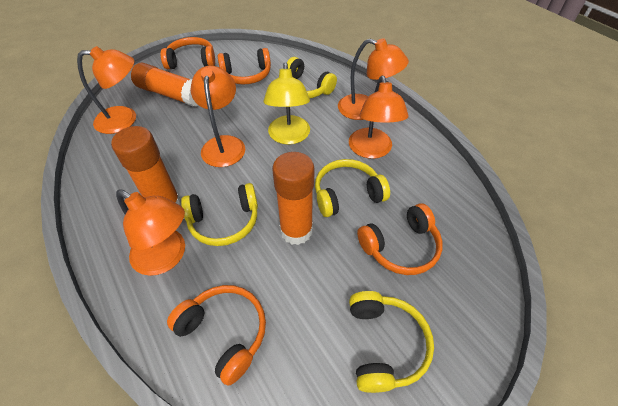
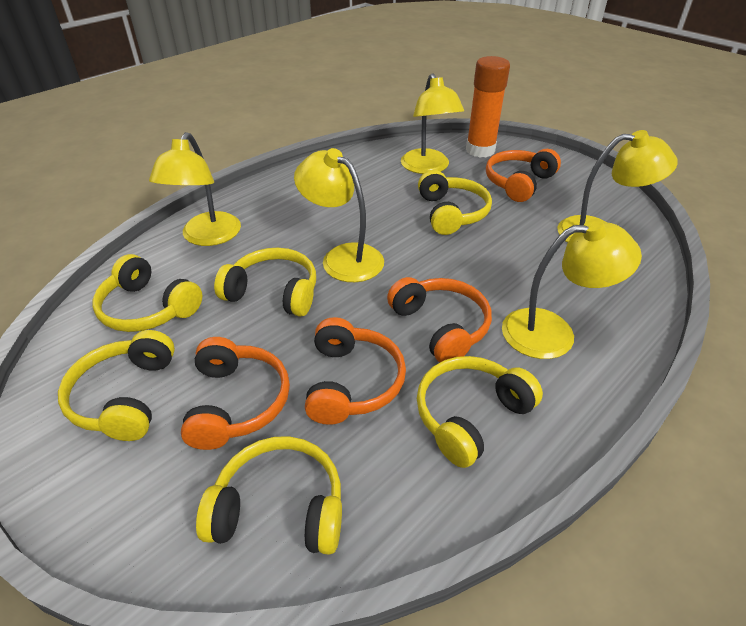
orange glue stick: 3 -> 1
orange lamp: 5 -> 0
yellow headphones: 4 -> 6
yellow lamp: 1 -> 5

